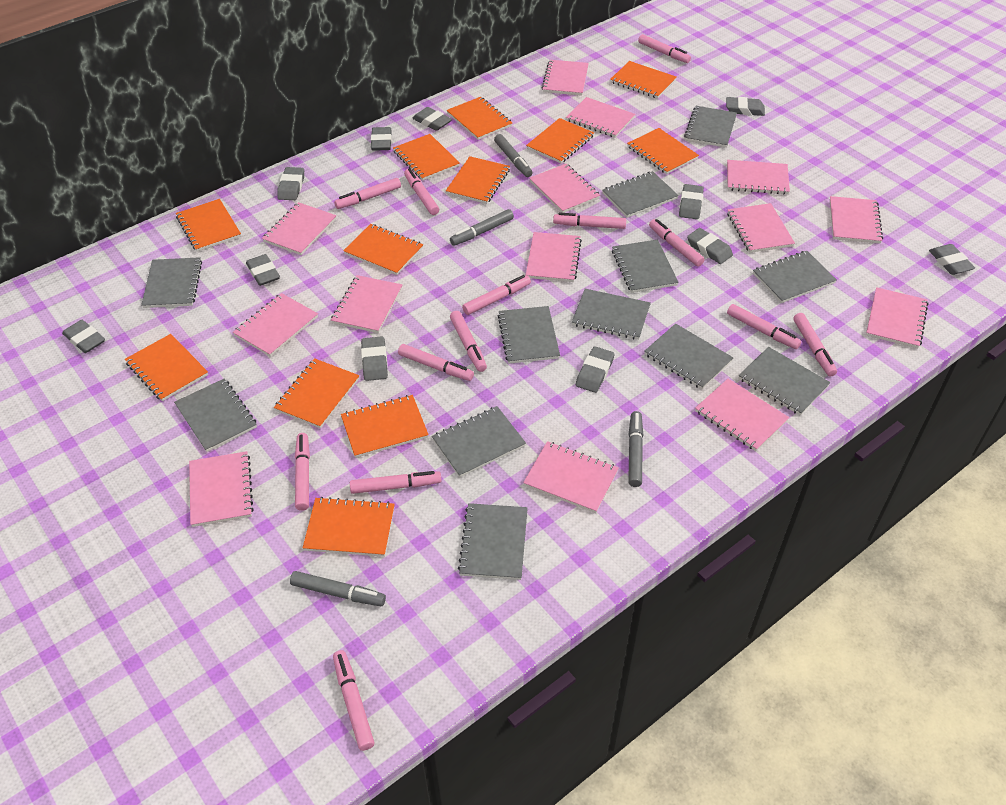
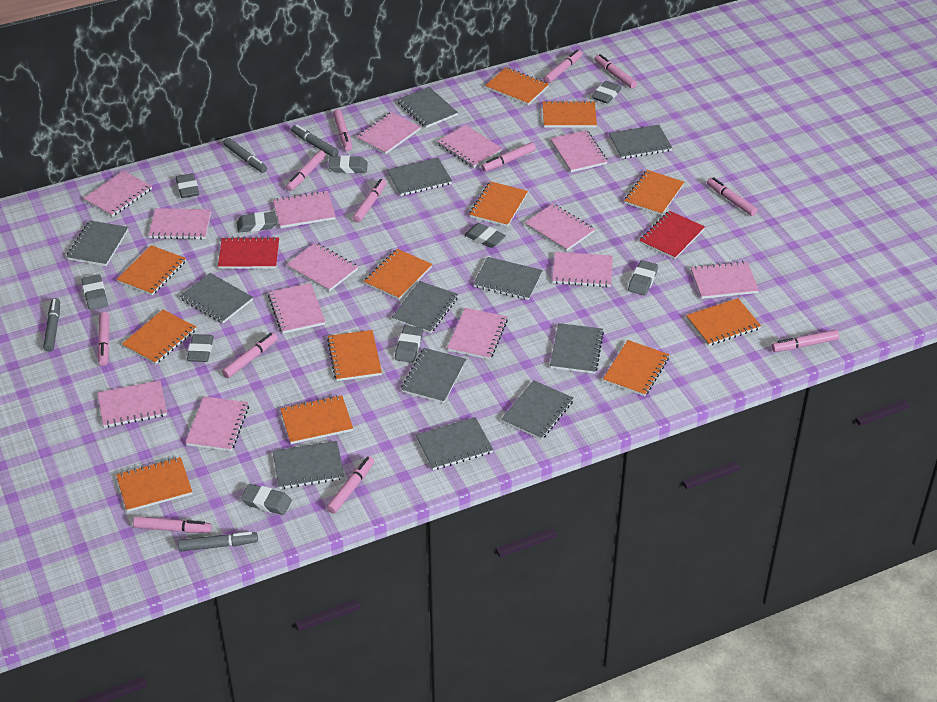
grey eraser: 11 -> 10
pink marker: 13 -> 12
red notebook: 0 -> 2

